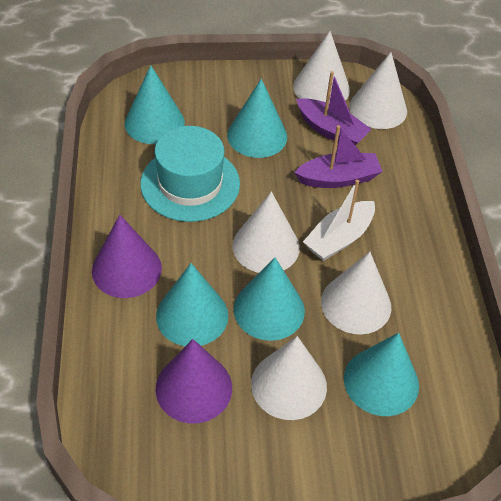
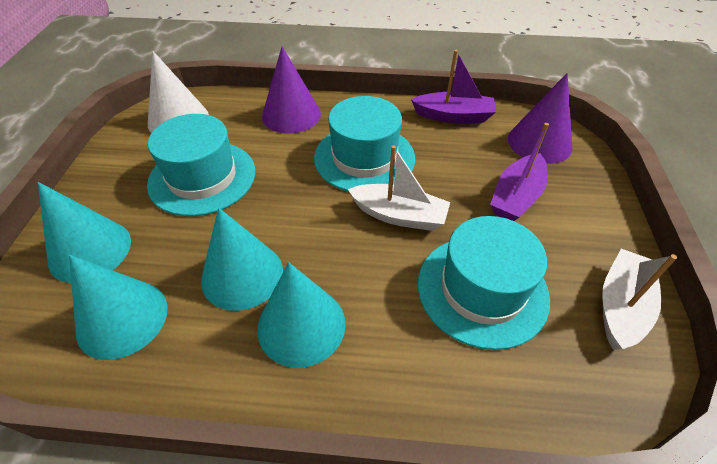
turquoise cone: 5 -> 4
turquoise hat: 1 -> 3
white boat: 1 -> 2
white cone: 5 -> 1

